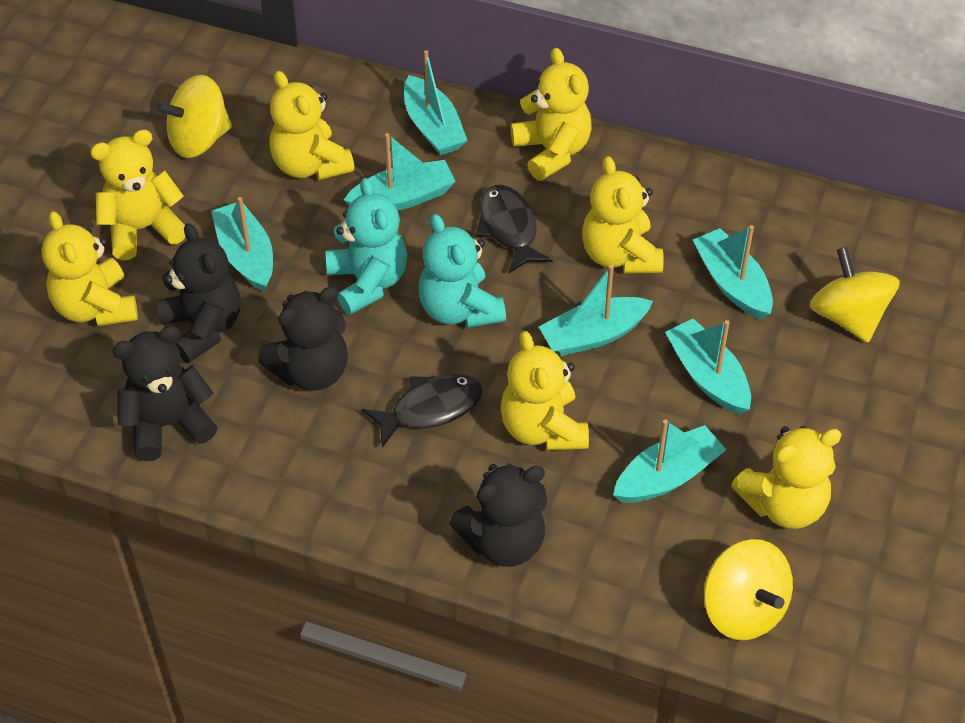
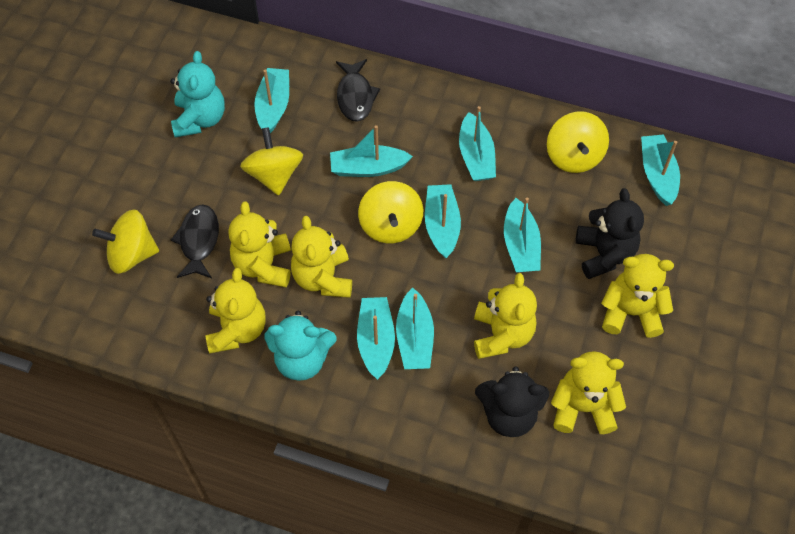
black teddy bear: 4 -> 2
turquoise boat: 7 -> 8
yellow spinning top: 3 -> 4
yellow teddy bear: 7 -> 6

